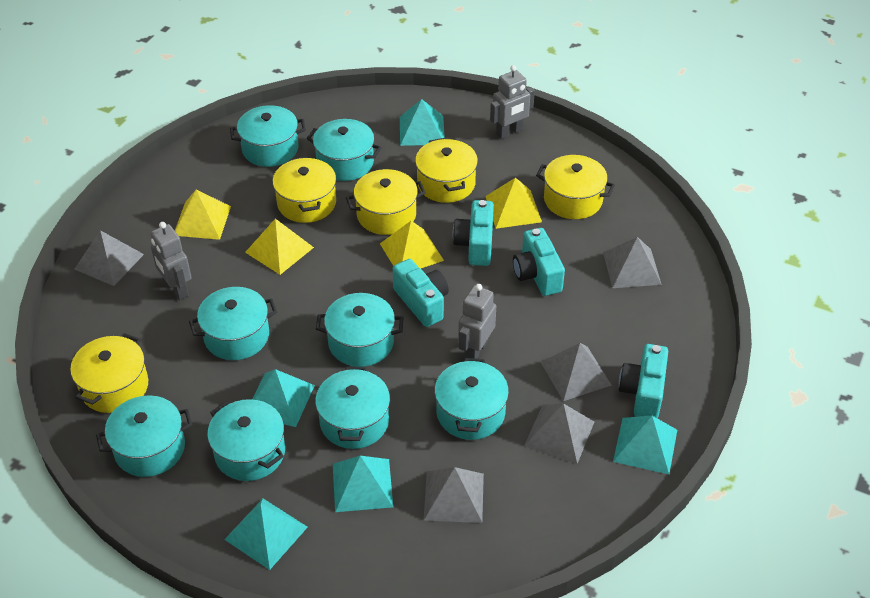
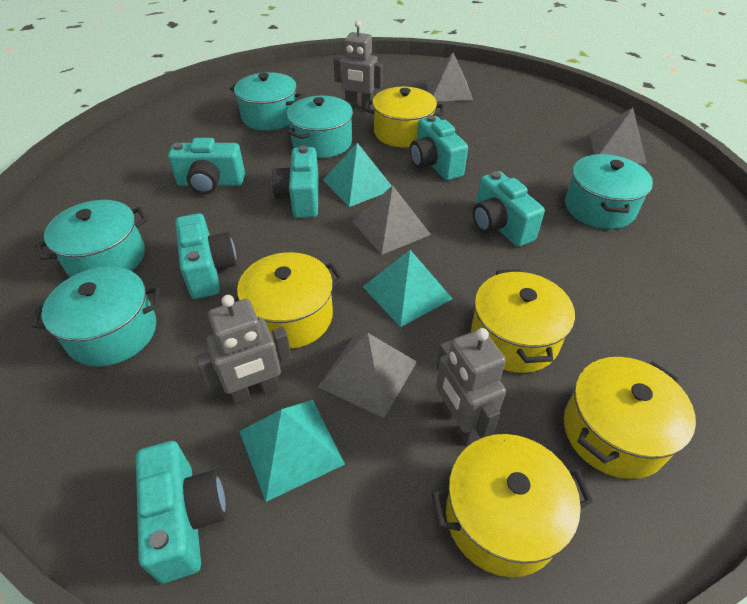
grey pyramid: 5 -> 4
turquoise camera: 4 -> 6
turquoise pot: 8 -> 5
turquoise pyramid: 5 -> 3
yellow pyramid: 4 -> 0

